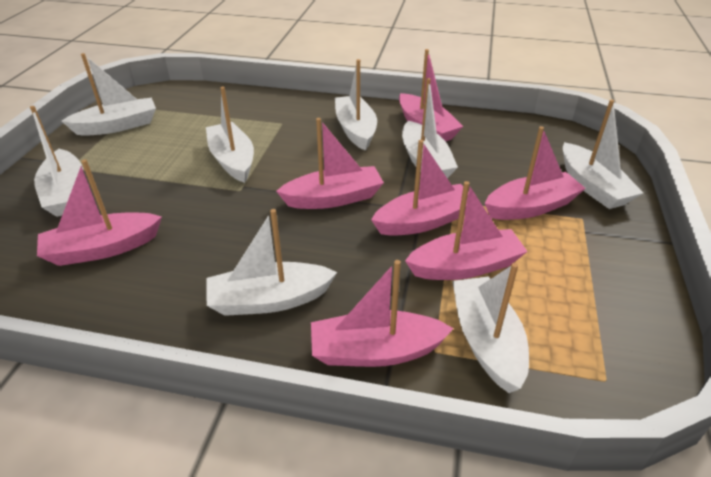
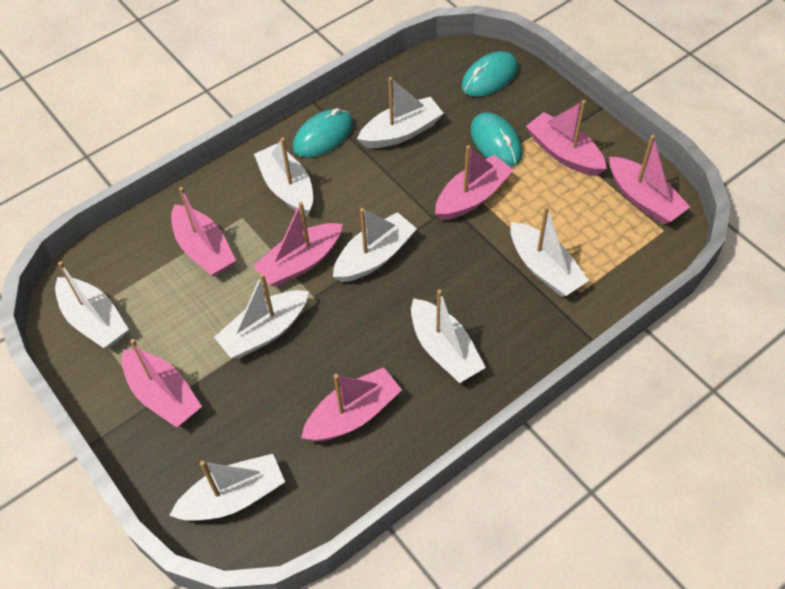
turquoise mouse: 0 -> 3

